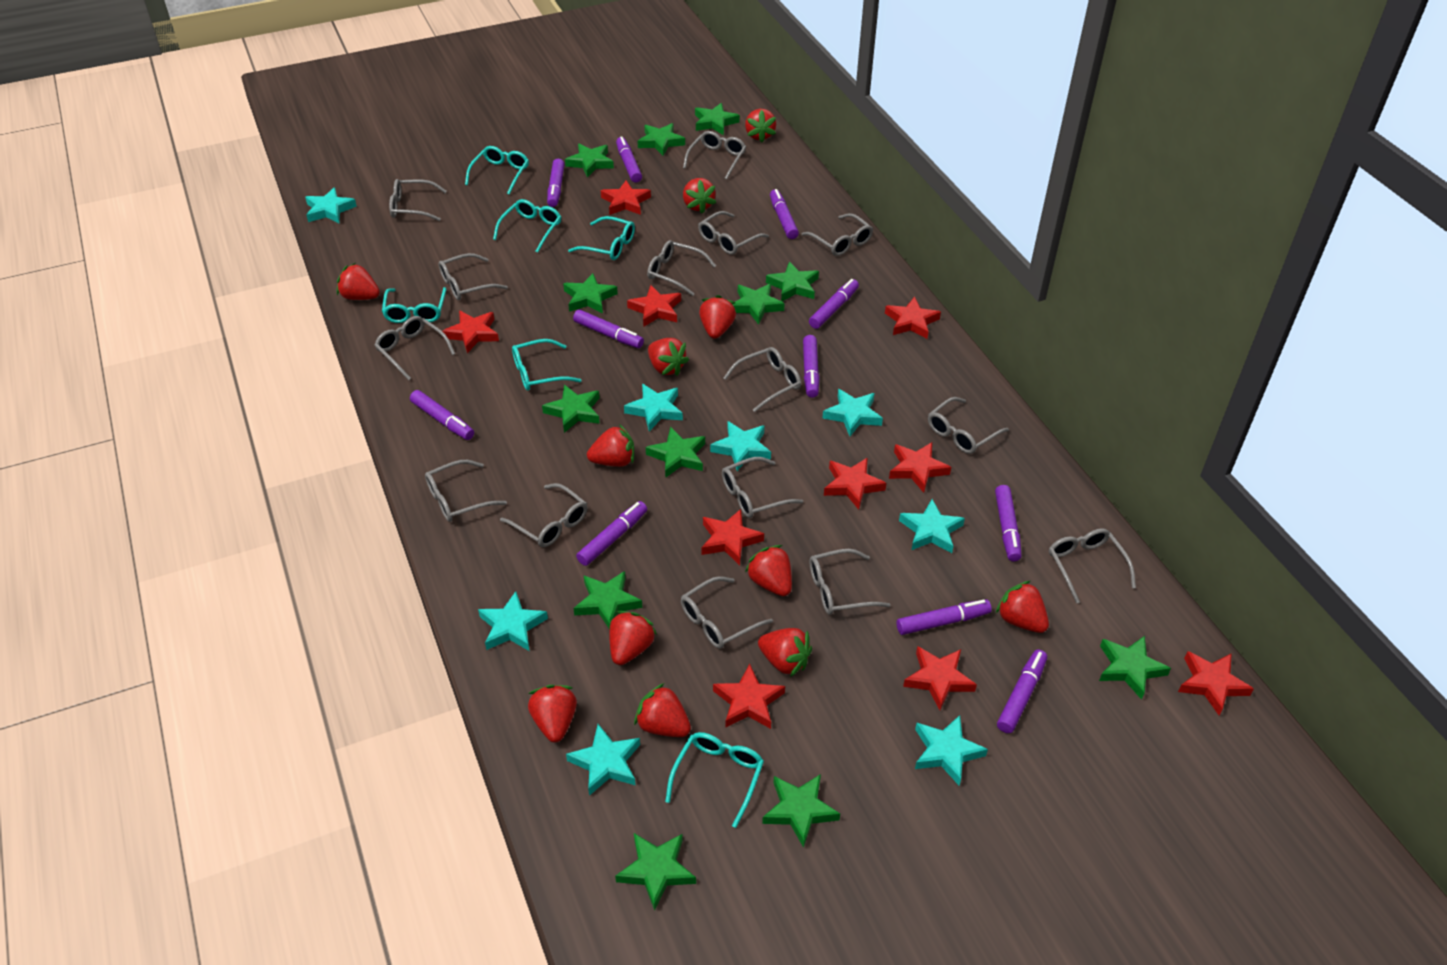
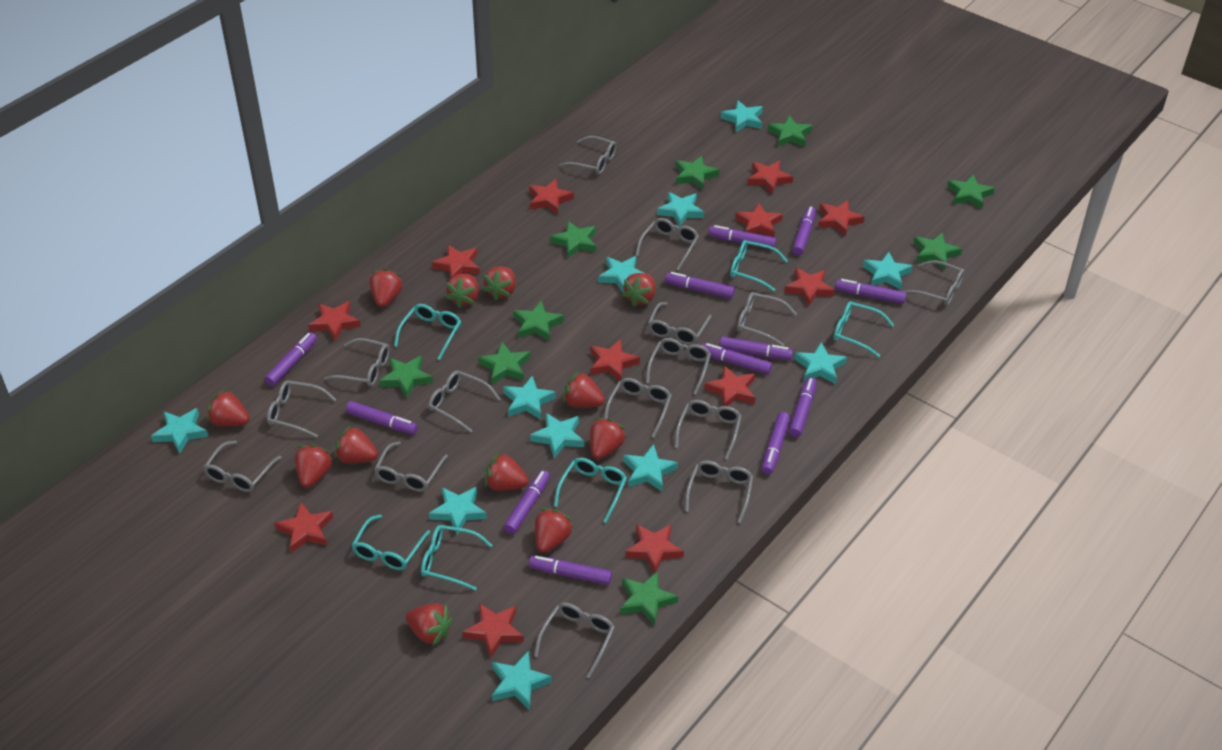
green star: 12 -> 9
purple marker: 11 -> 12
red star: 10 -> 12
turquoise star: 8 -> 11

